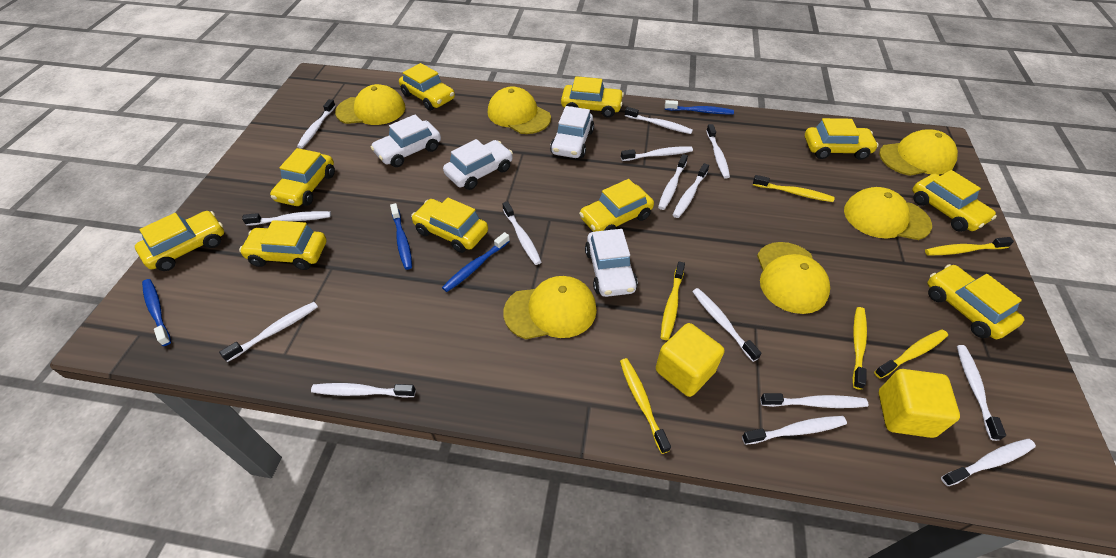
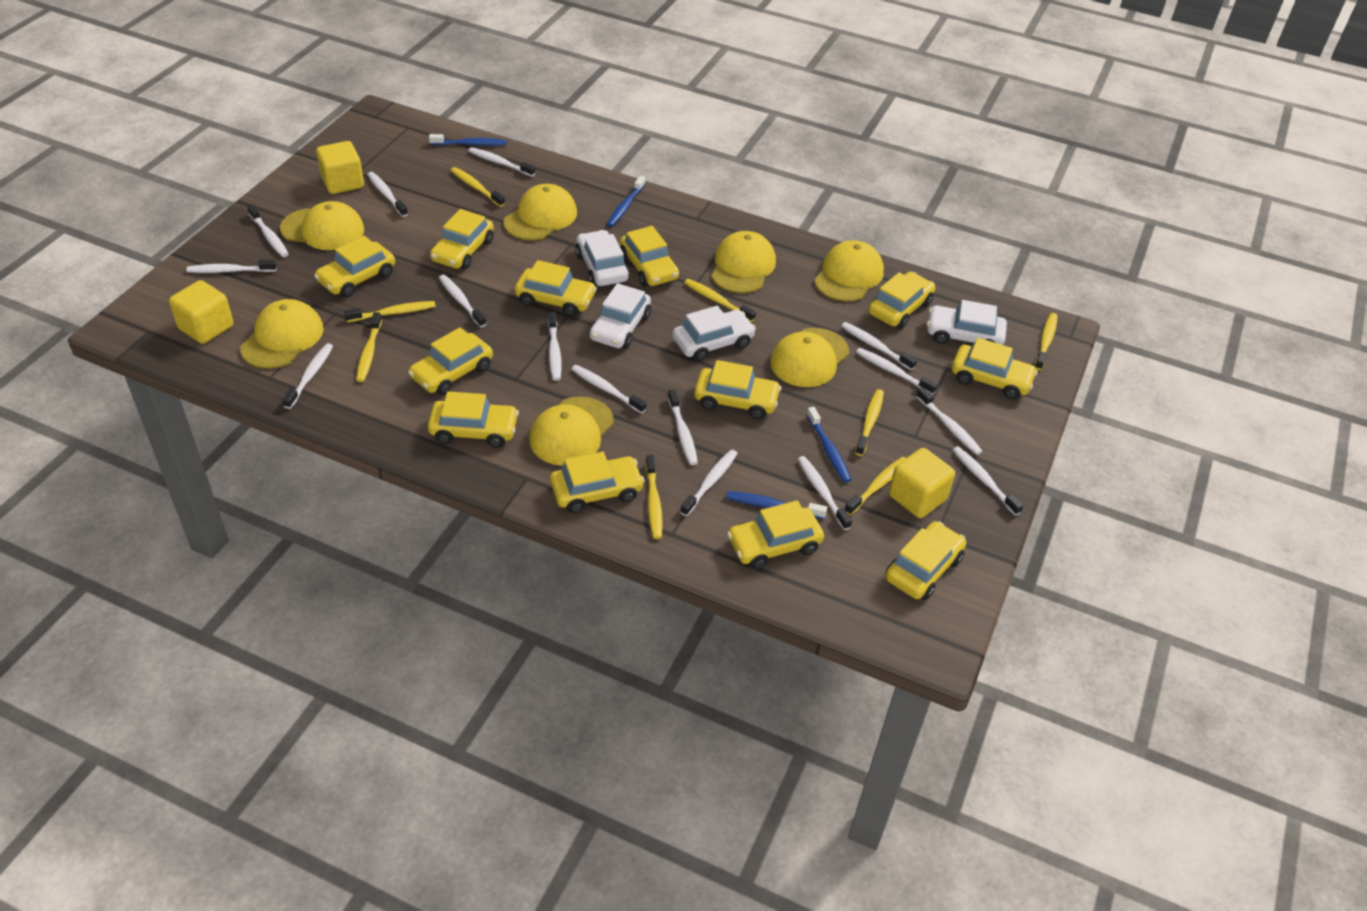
yellow cap: 6 -> 7
yellow car: 10 -> 12
yellow cube: 2 -> 3
yellow toothbrush: 6 -> 8

